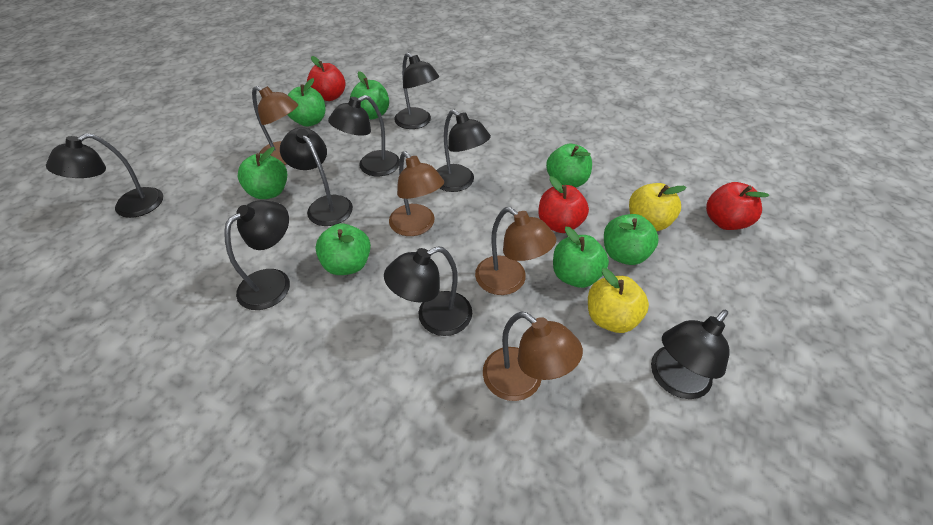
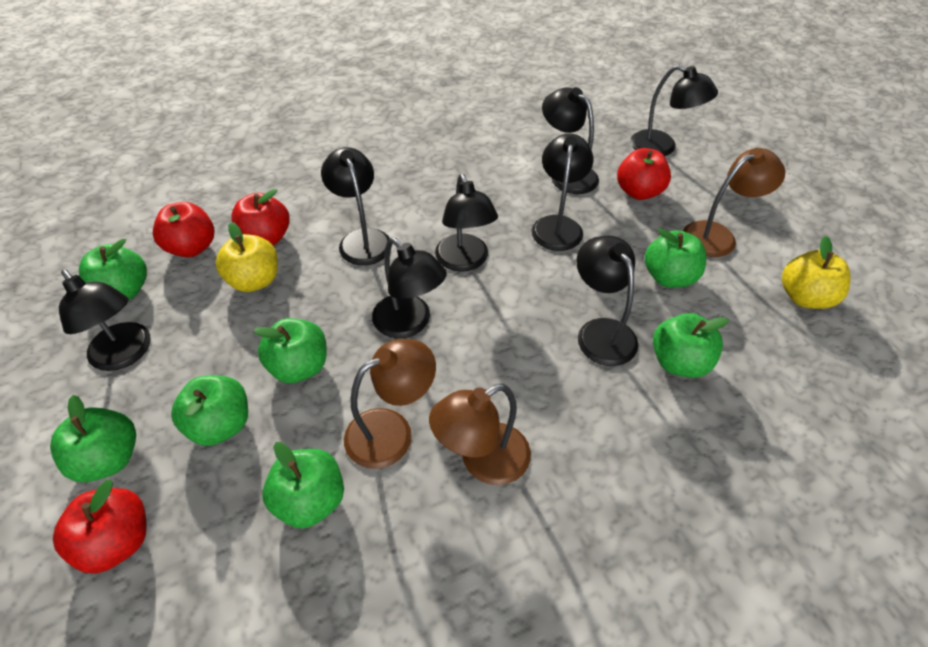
brown lamp: 4 -> 3
red apple: 3 -> 4

